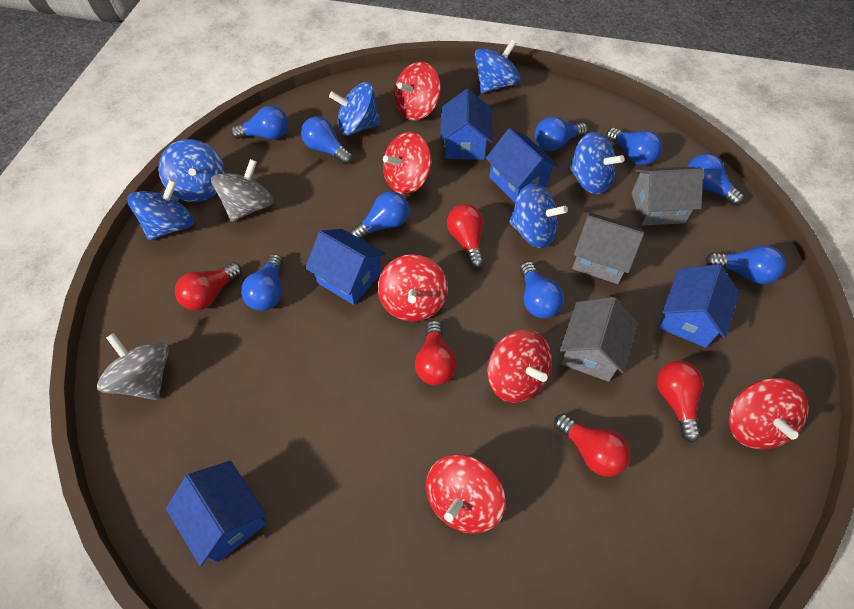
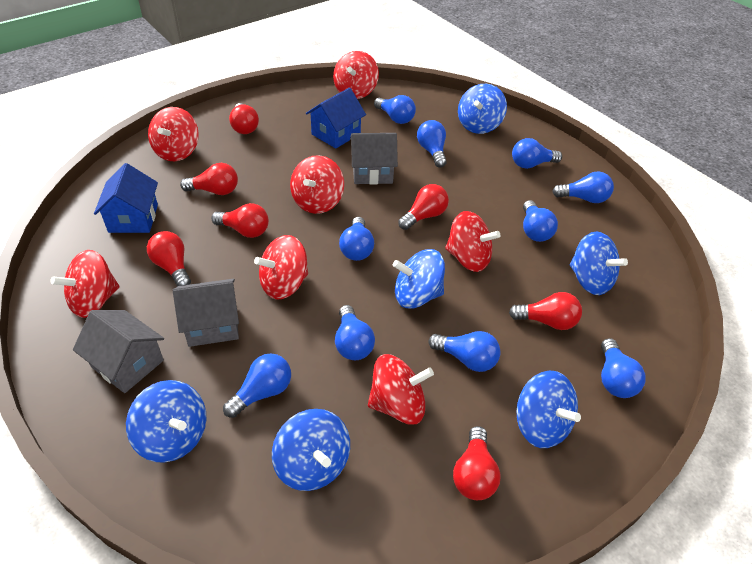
blue house: 5 -> 2
blue light bulb: 9 -> 10
grey spinning top: 2 -> 0
red light bulb: 5 -> 7
red spinning top: 6 -> 7

